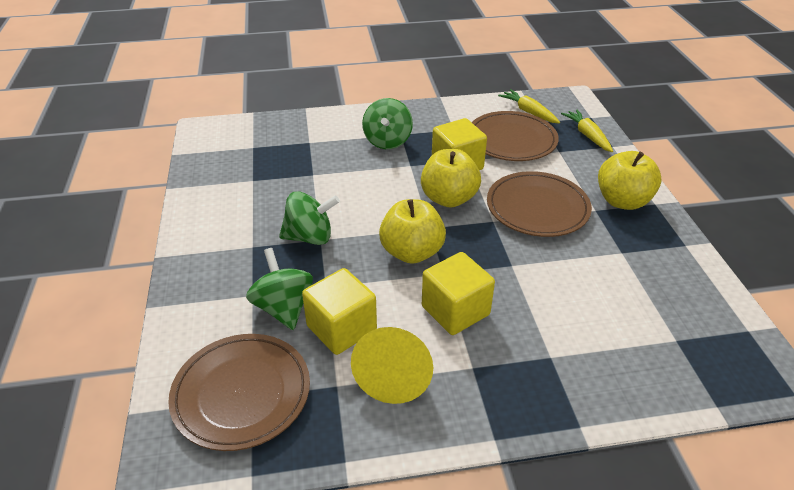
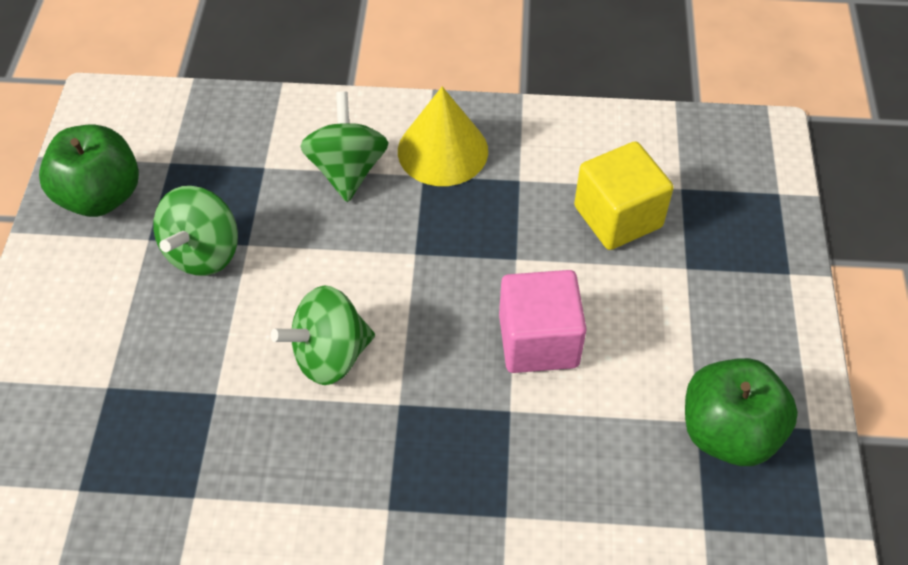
brown plate: 3 -> 0
green apple: 0 -> 2
pink cube: 0 -> 1
yellow apple: 3 -> 0
yellow carrot: 2 -> 0
yellow cube: 3 -> 1

